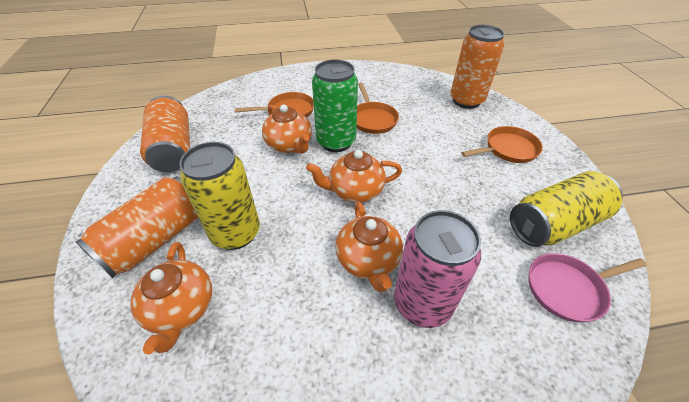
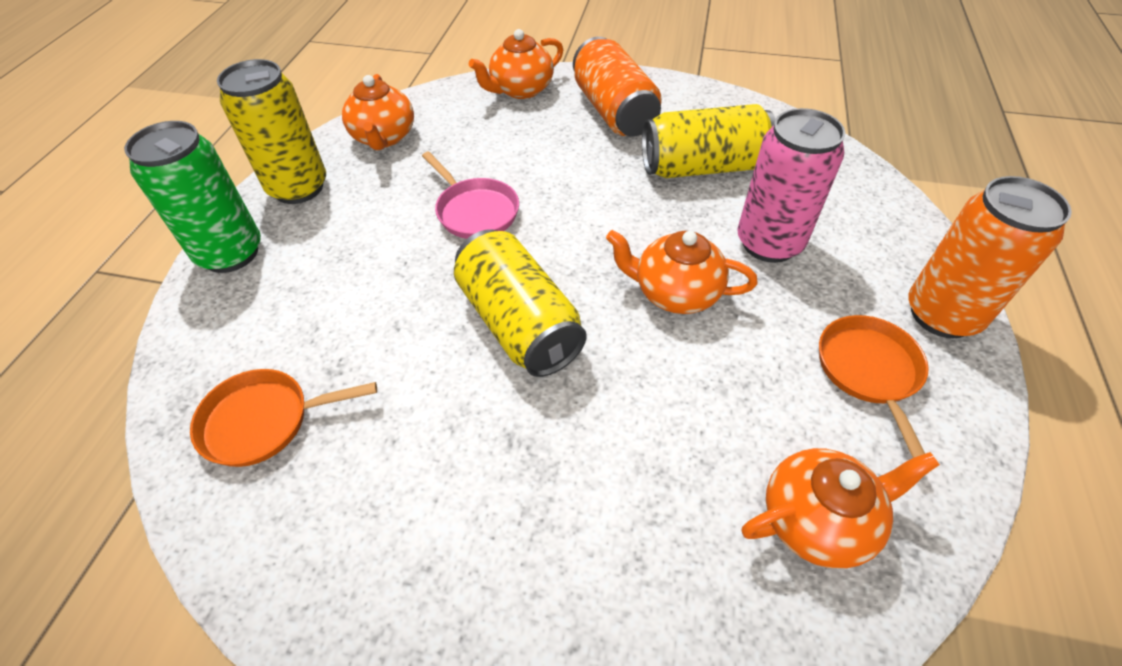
orange can: 3 -> 2
orange pan: 3 -> 2
yellow can: 2 -> 3

